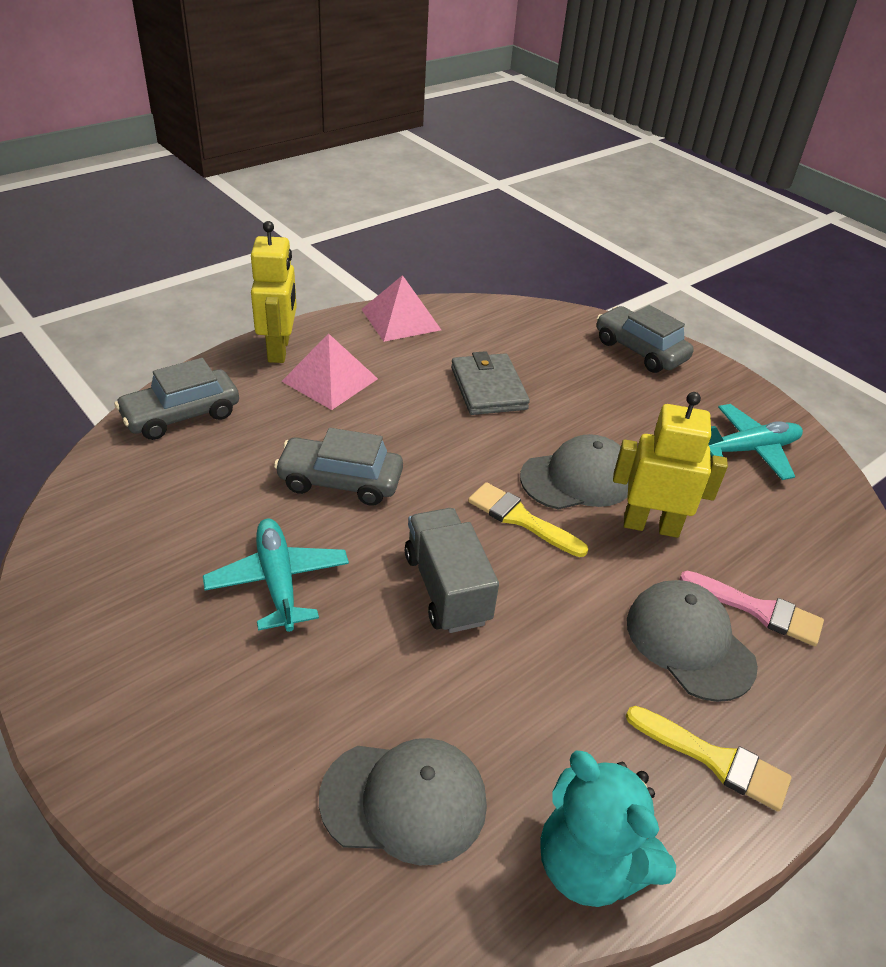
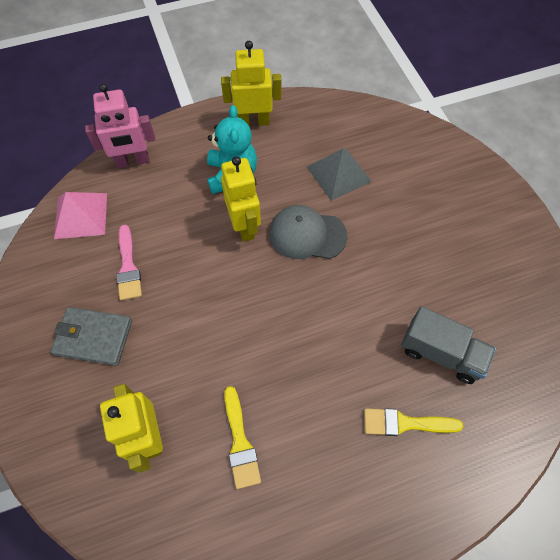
grey cap: 3 -> 1
grey car: 3 -> 0
grey pyramid: 0 -> 1
pink pyramid: 2 -> 1
pink robot: 0 -> 1
turquoise plane: 2 -> 0
yellow robot: 2 -> 3

